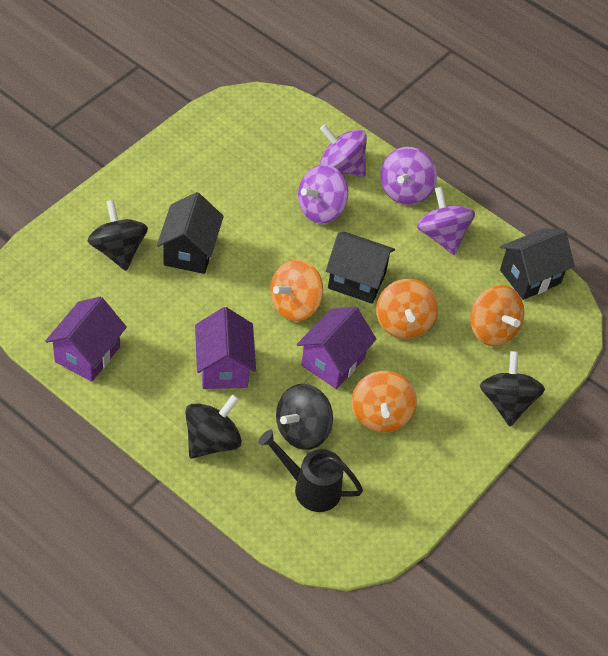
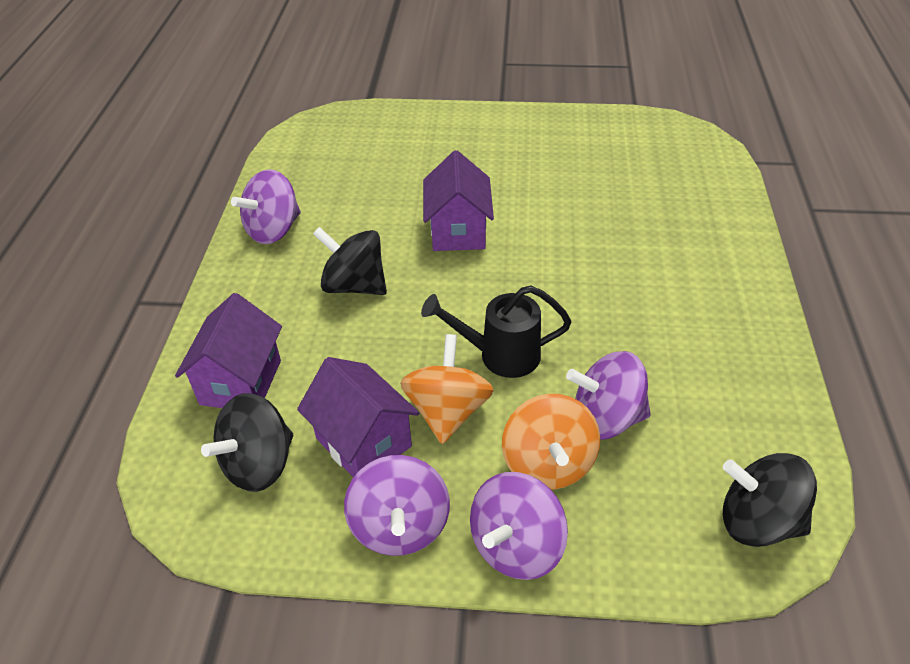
black house: 3 -> 0
black spinning top: 4 -> 3
orange spinning top: 4 -> 2

